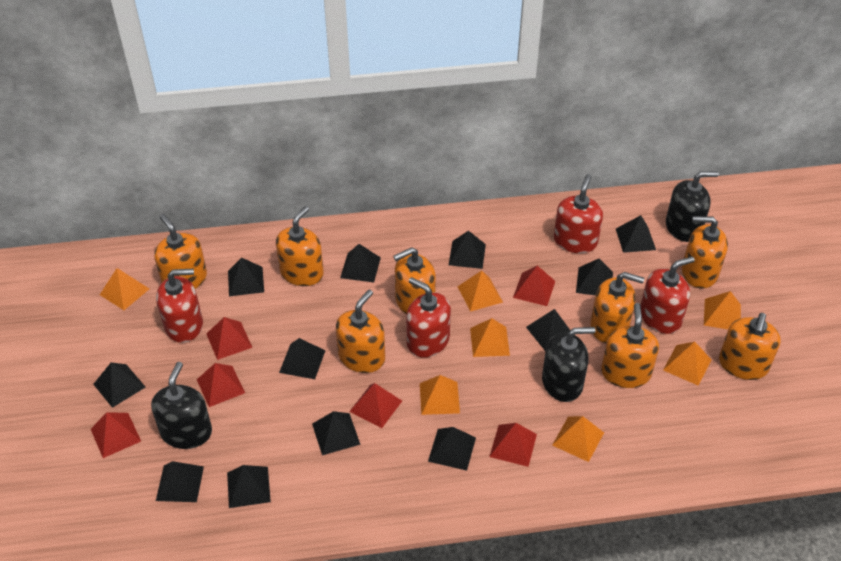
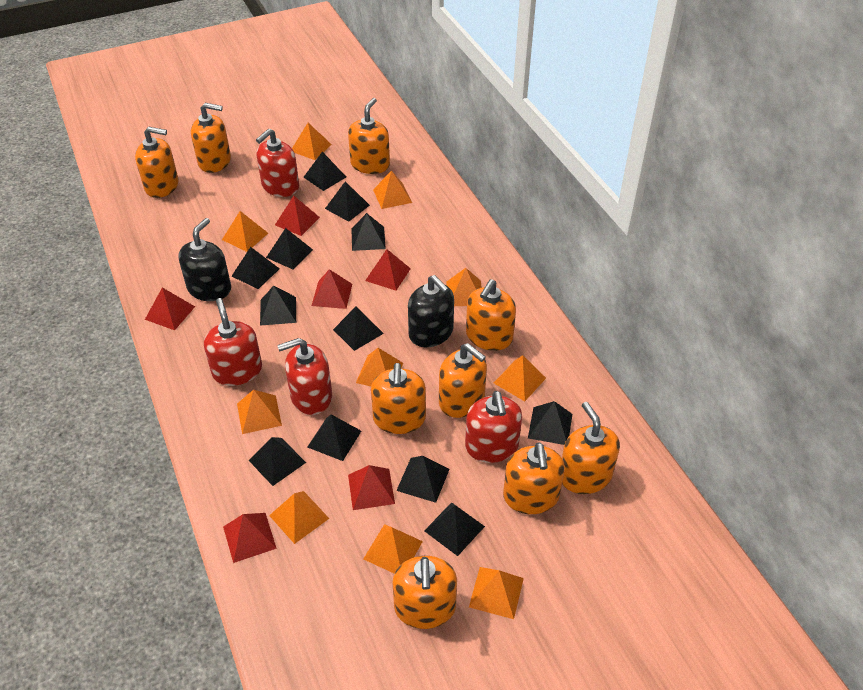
black soap dispenser: 3 -> 2
orange pyramid: 7 -> 10
orange soap dispenser: 8 -> 9

